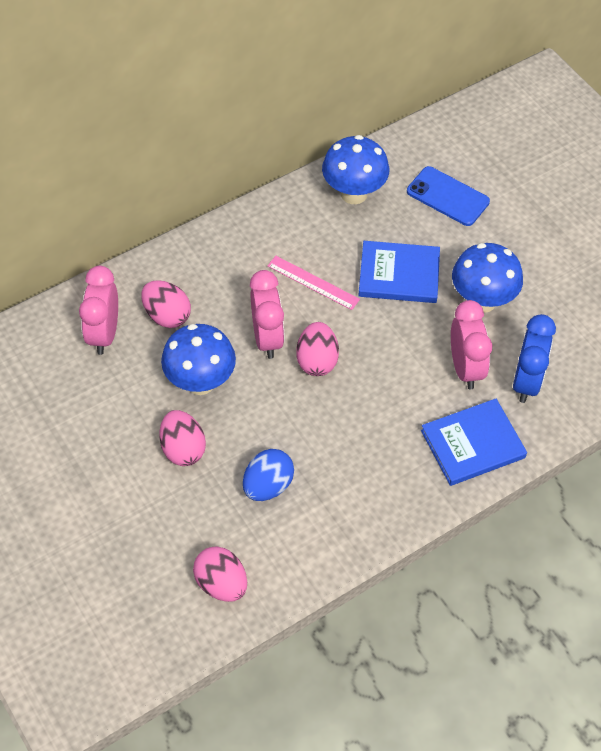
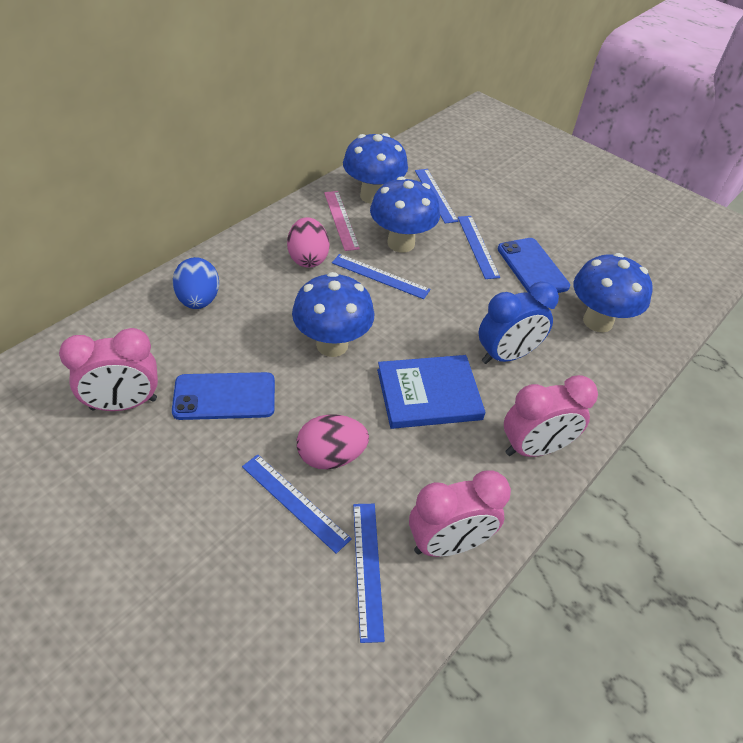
blue book: 2 -> 1
blue mushroom: 3 -> 4
blue phone: 1 -> 2
blue ruler: 0 -> 5
pink egg: 4 -> 2

